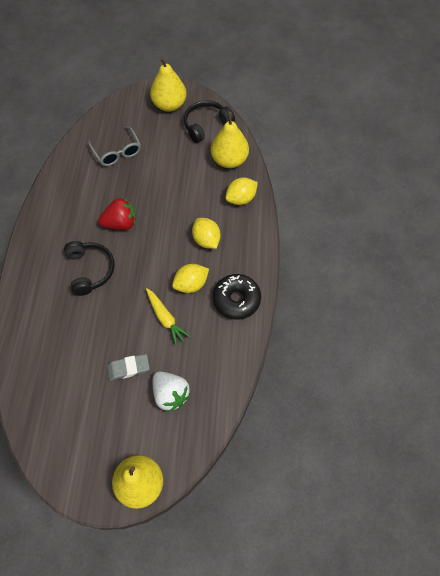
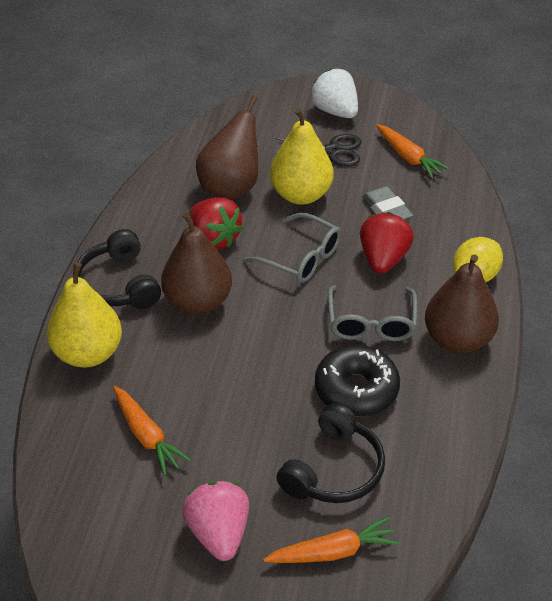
black scissors: 0 -> 1
brown pear: 0 -> 3
grey glasses: 1 -> 2
orange carrot: 0 -> 3
pink strawberry: 0 -> 1
red strawberry: 1 -> 2
yellow carrot: 1 -> 0
yellow lemon: 3 -> 1
yellow pear: 3 -> 2

